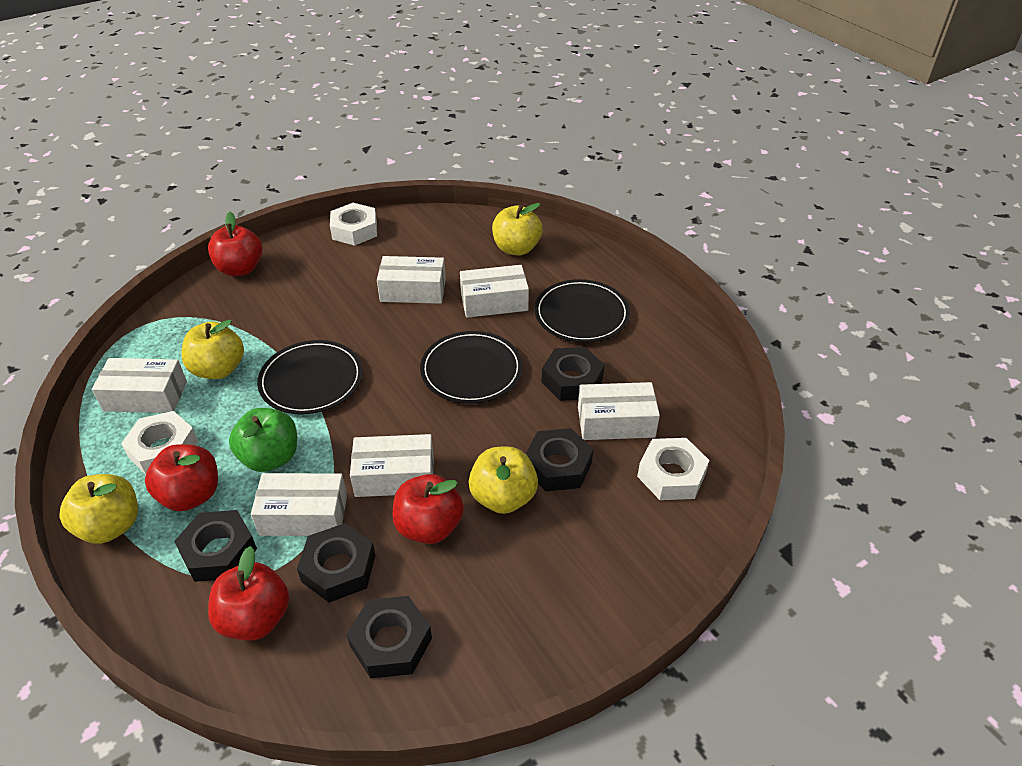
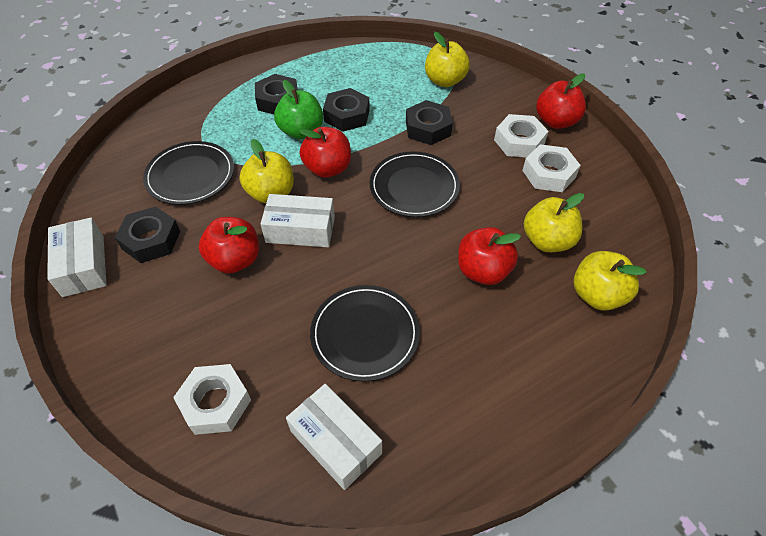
black nut: 5 -> 4
white box: 6 -> 3

